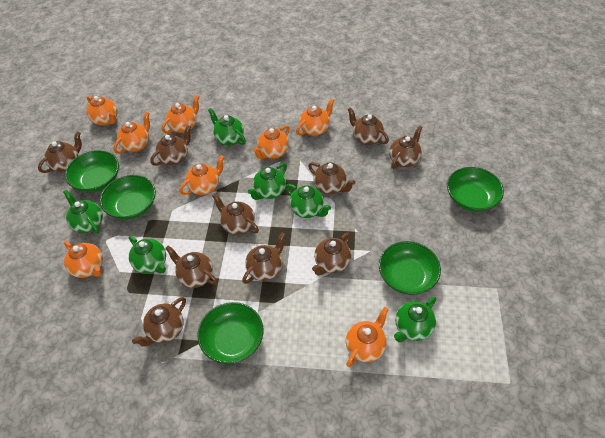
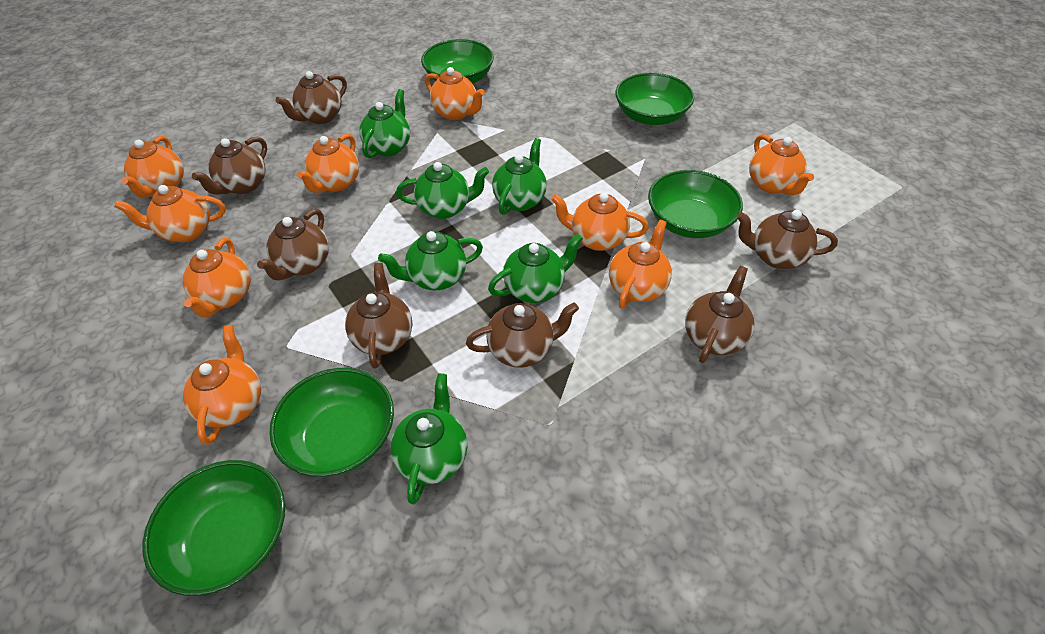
brown teapot: 10 -> 7
orange teapot: 8 -> 9

